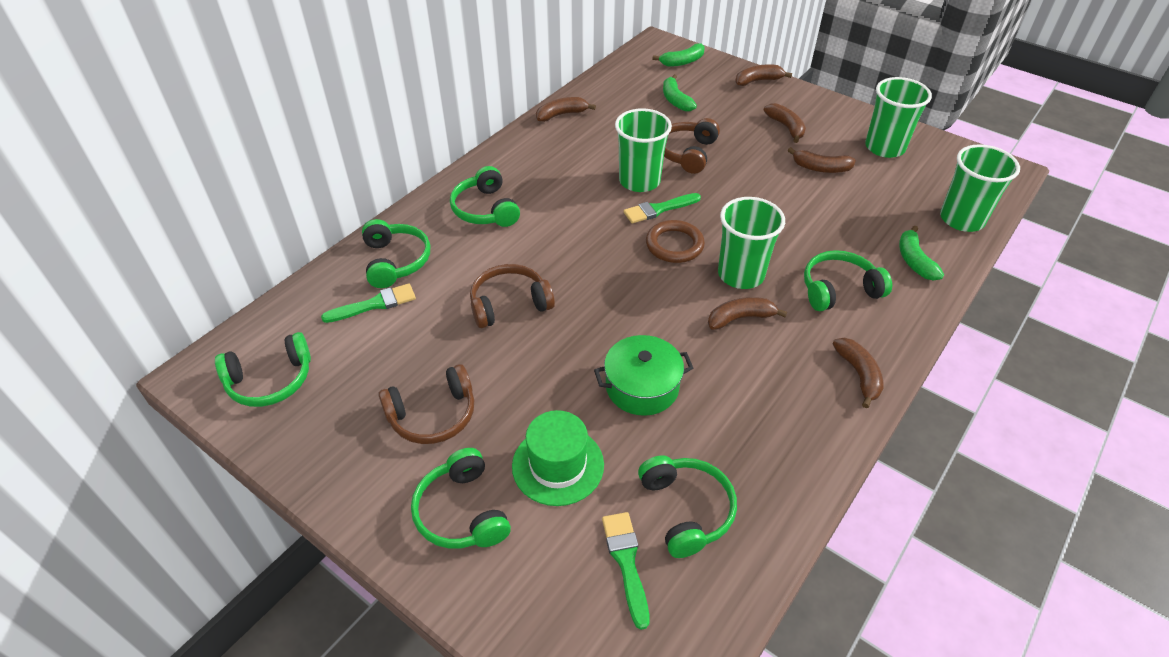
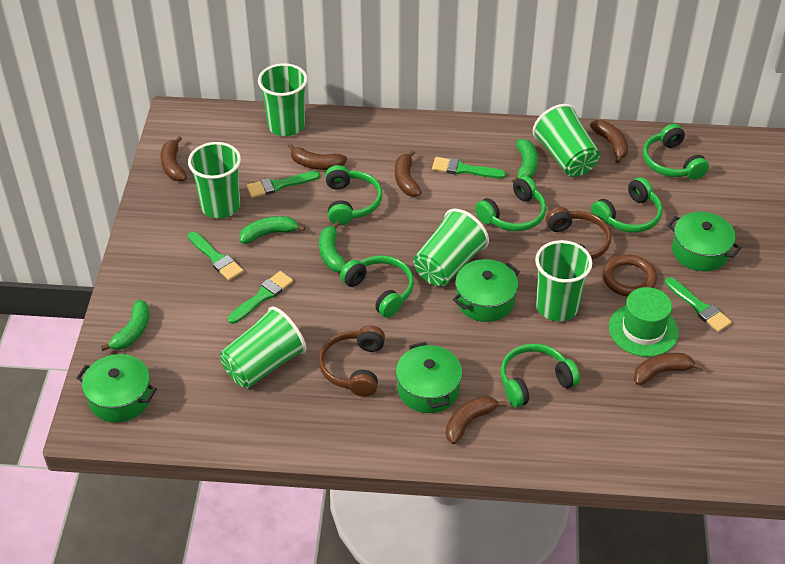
brown headphones: 3 -> 2
green banana: 3 -> 4
green brush: 3 -> 5
green cup: 4 -> 6
green pot: 1 -> 4

